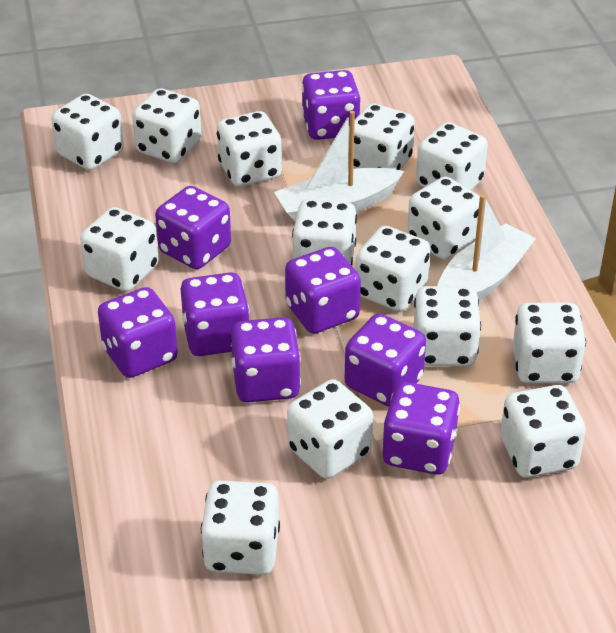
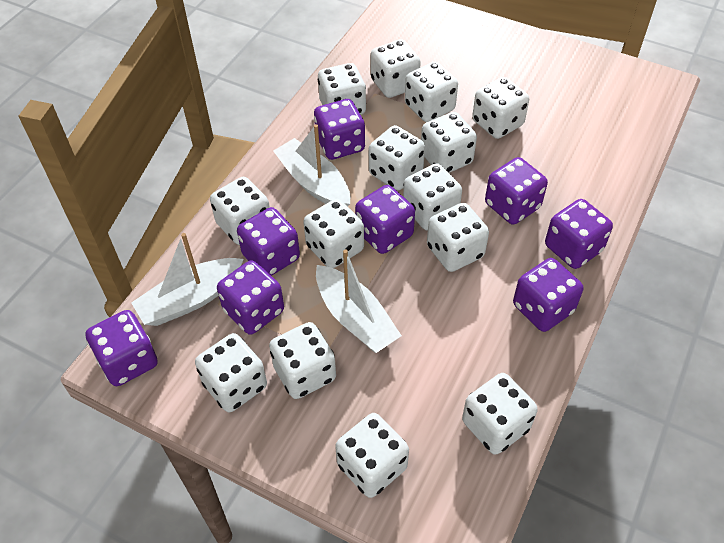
white boat: 2 -> 3

